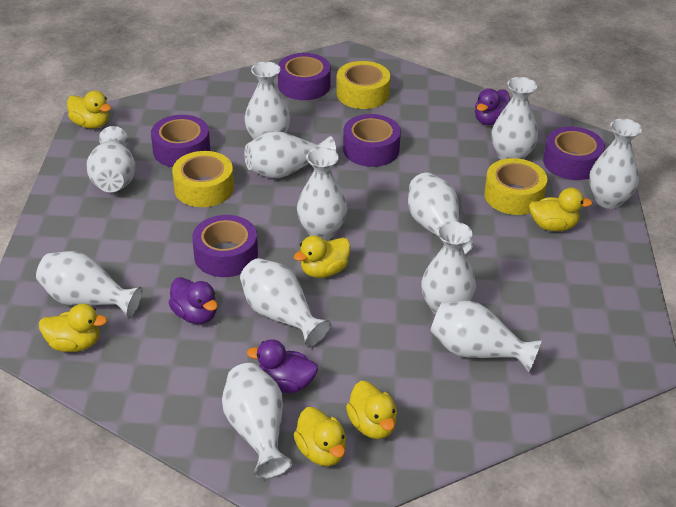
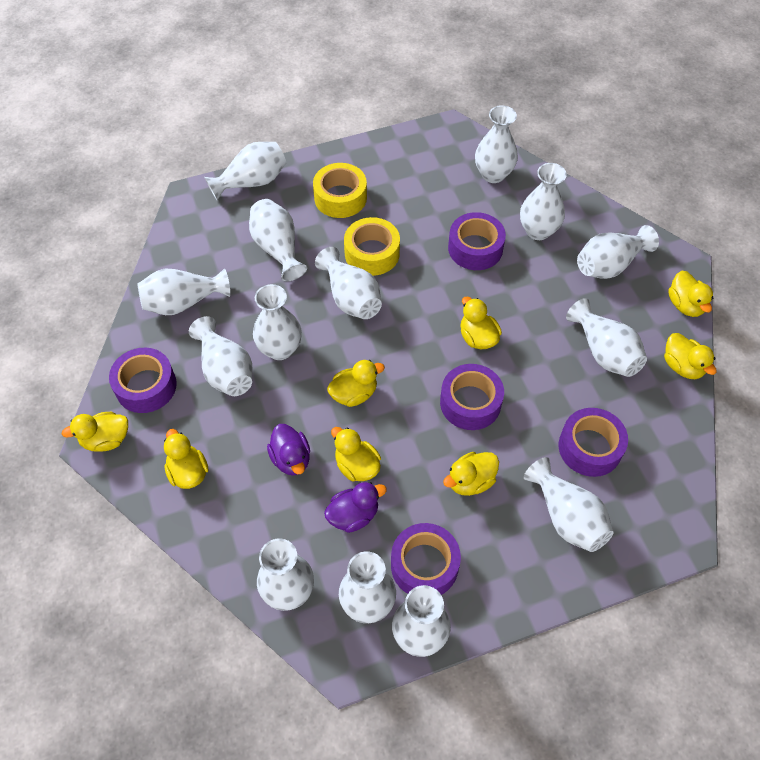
purple duck: 3 -> 2
white vase: 12 -> 14
yellow duck: 6 -> 8
yellow tape: 3 -> 2

